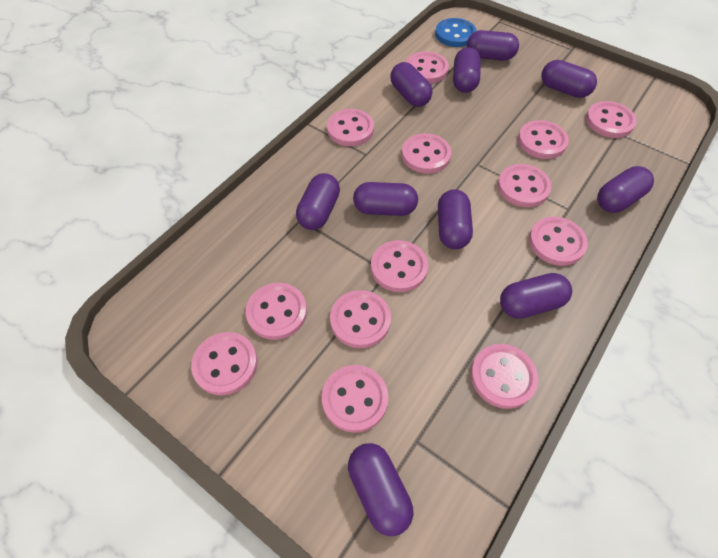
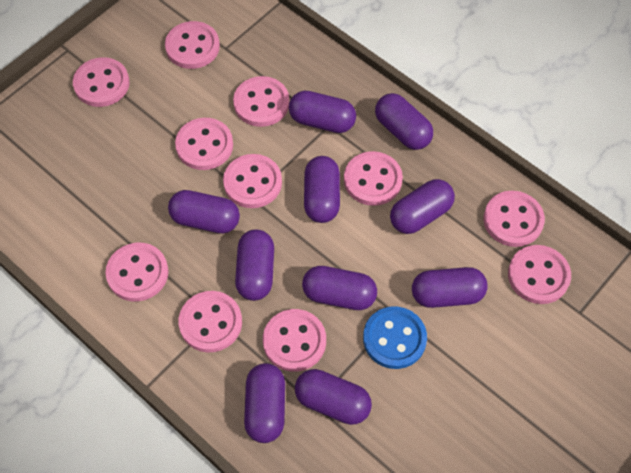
pink button: 13 -> 11

